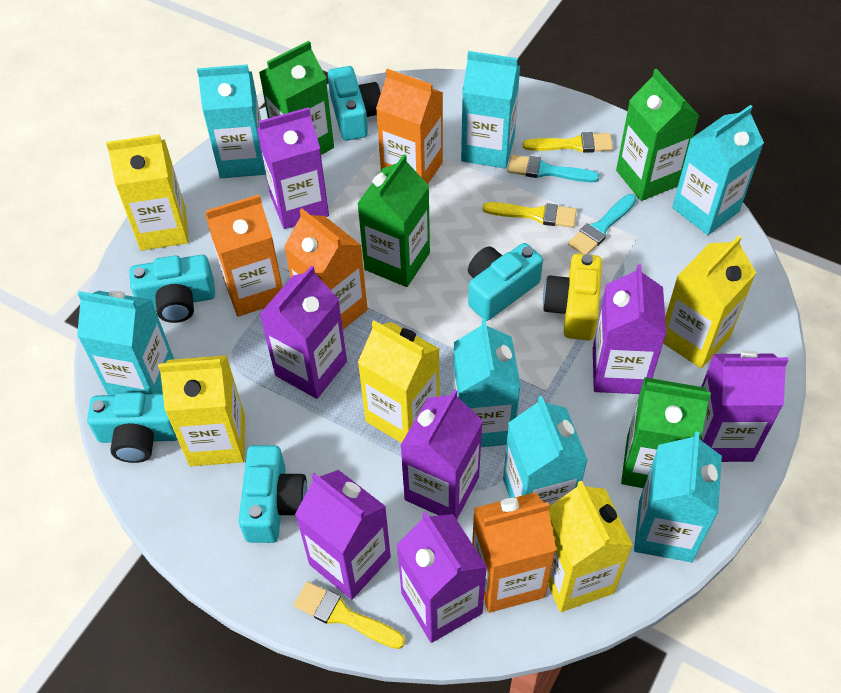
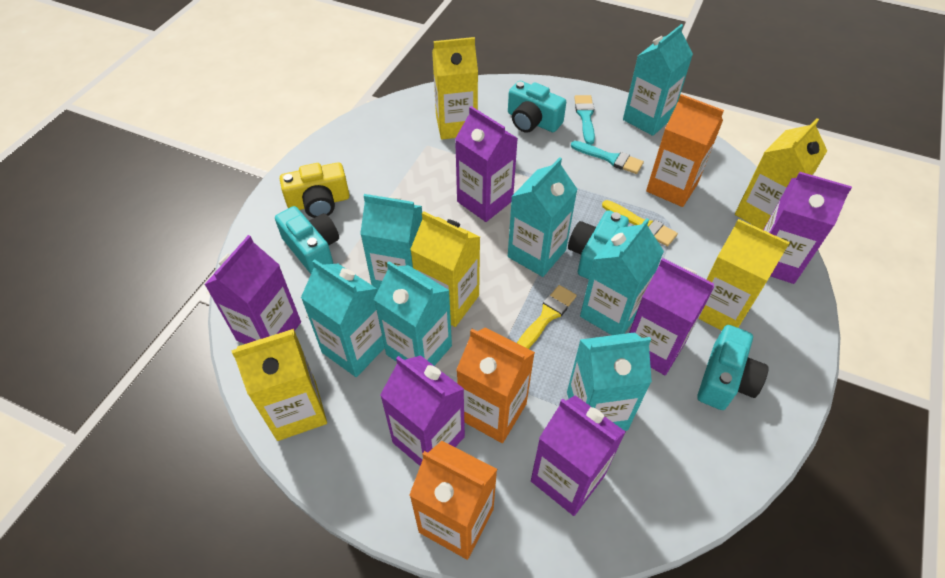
green carton: 4 -> 0
orange carton: 4 -> 3
purple carton: 7 -> 6
turquoise camera: 5 -> 4
yellow brush: 3 -> 2

